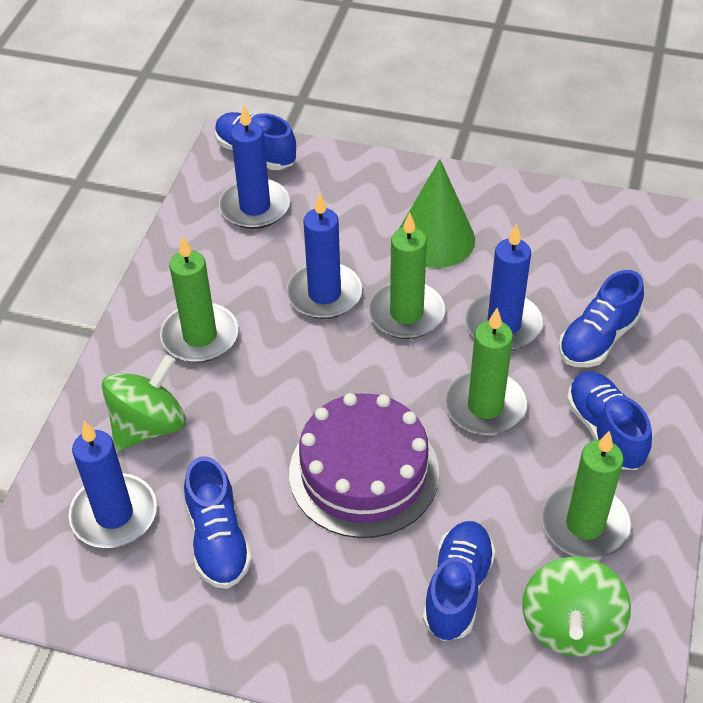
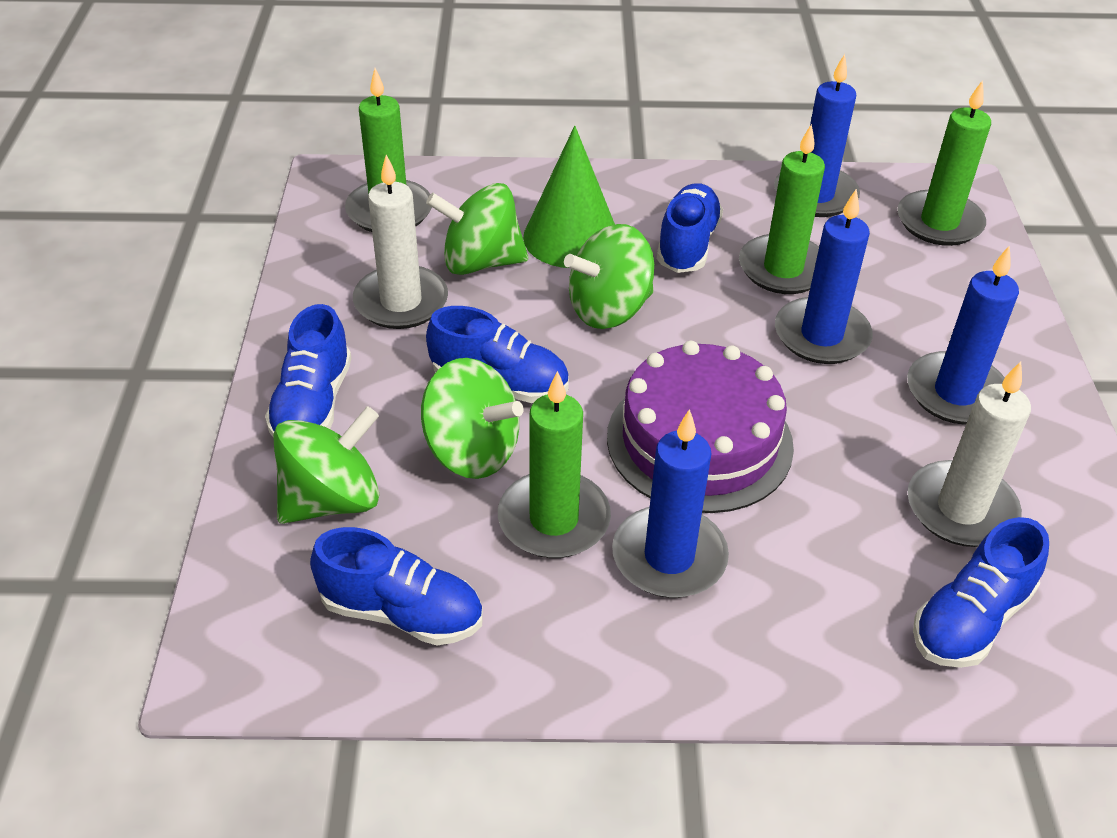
green spinning top: 2 -> 4
white candle: 0 -> 2

